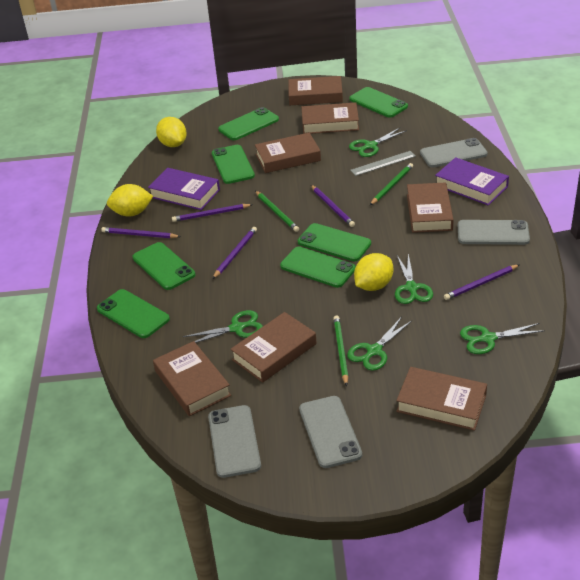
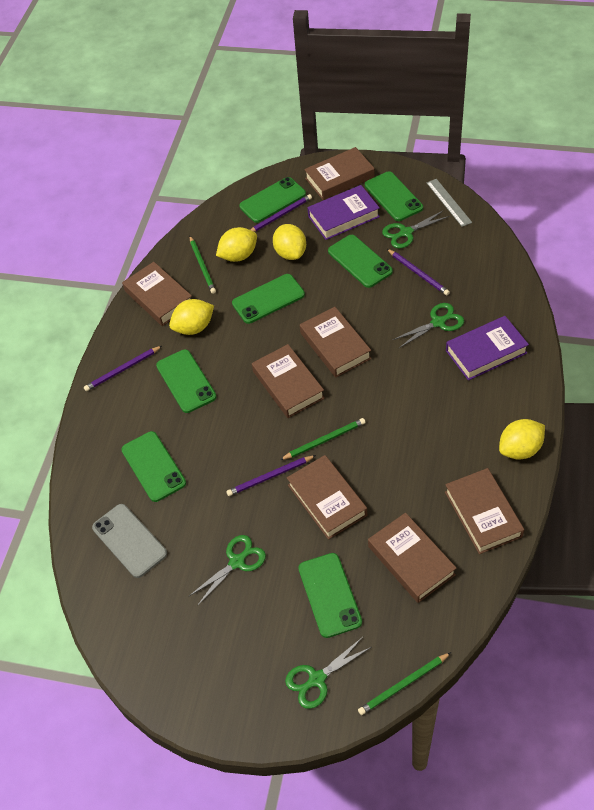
green scissors: 5 -> 4
grey phone: 4 -> 1
purple pencil: 5 -> 4
yellow lemon: 3 -> 4

